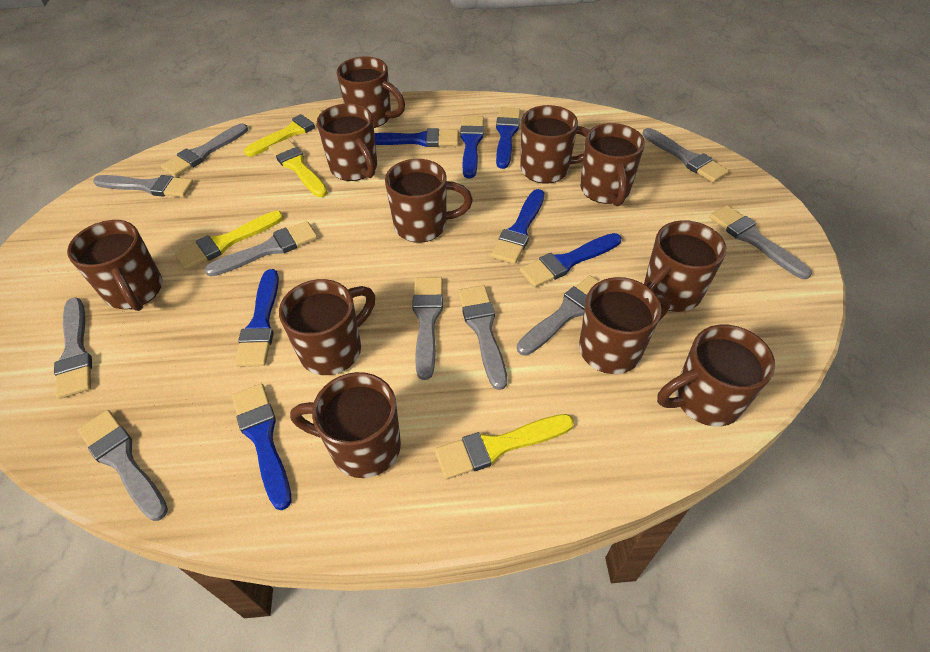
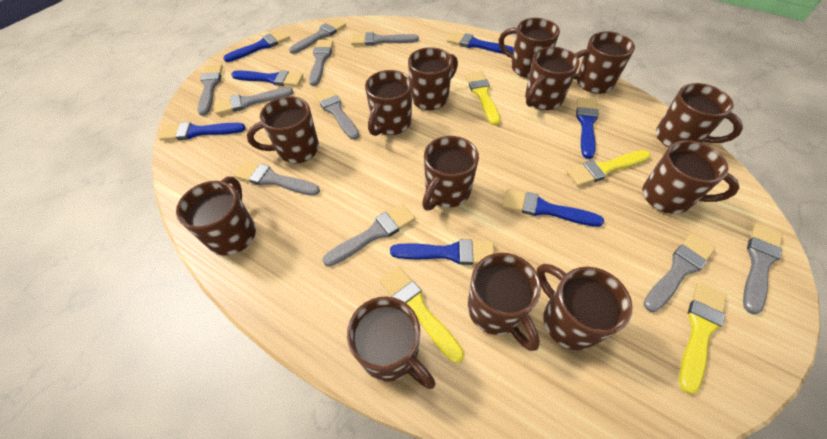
brown mug: 11 -> 13

